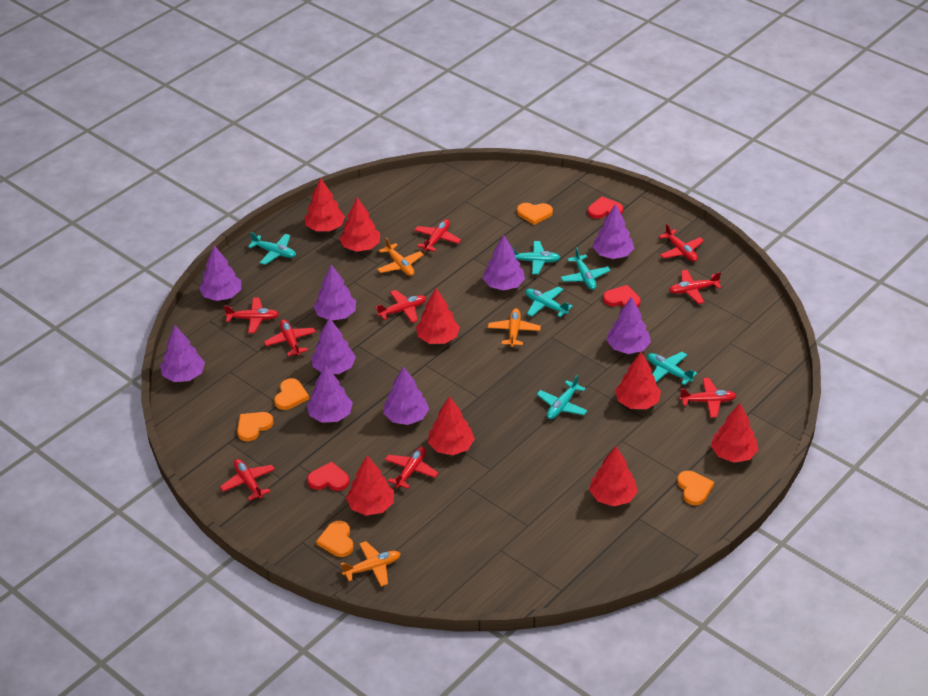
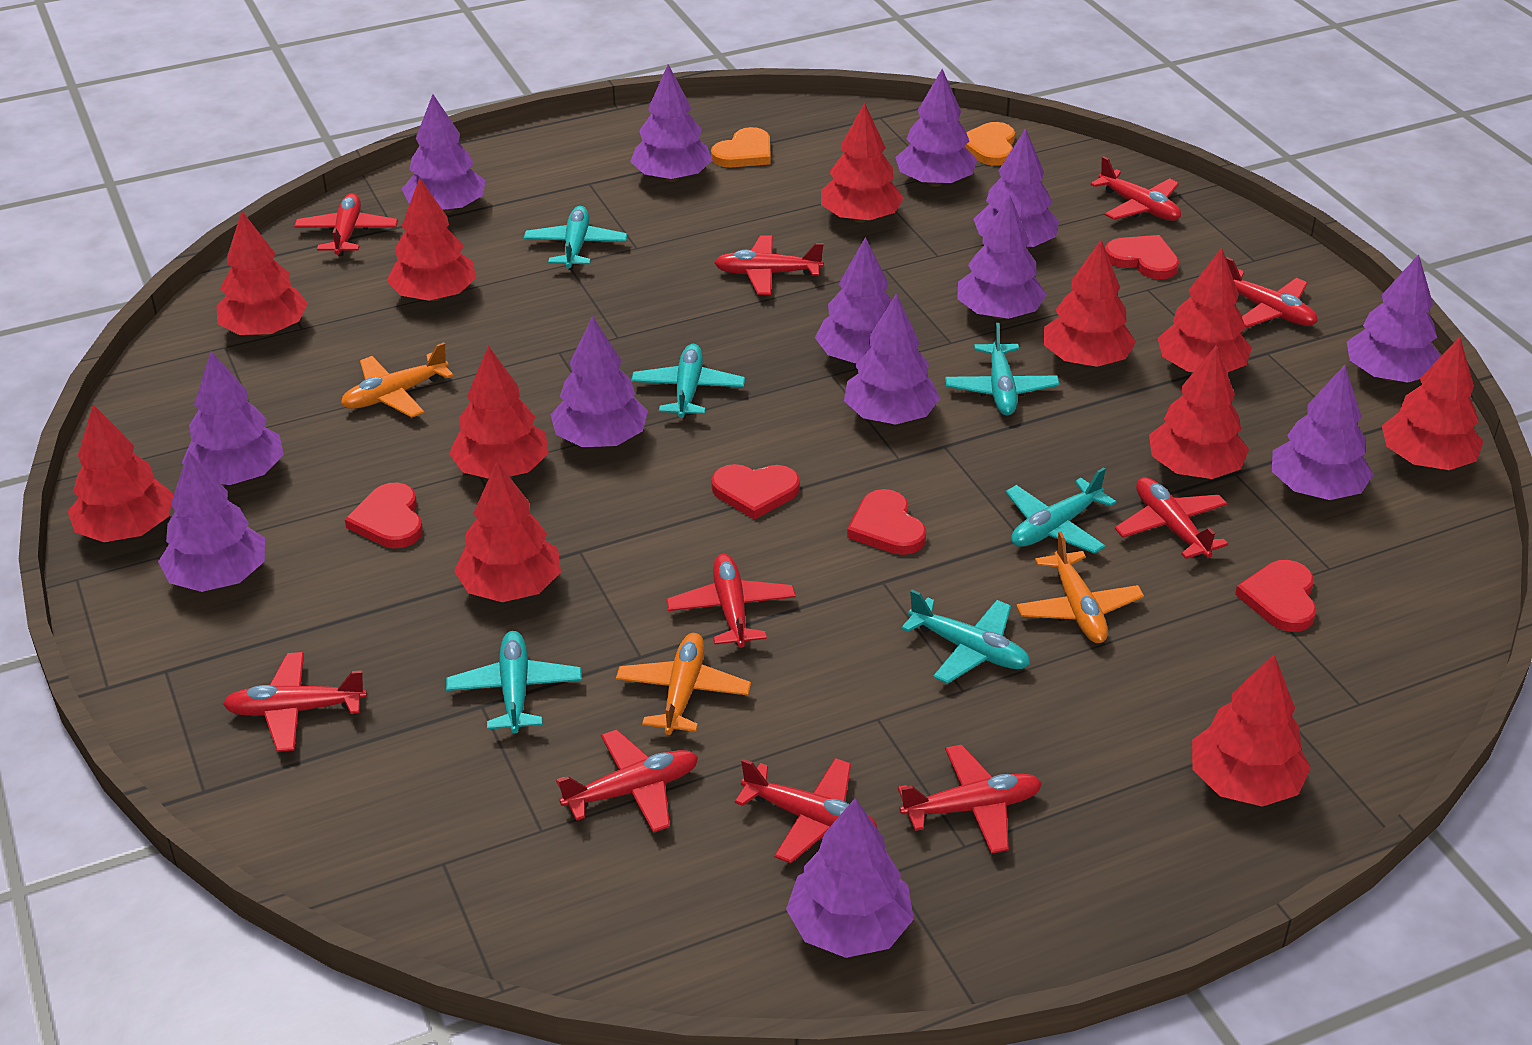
orange heart: 5 -> 2
purple tree: 9 -> 13
red heart: 3 -> 5
red plane: 9 -> 10
red tree: 8 -> 11

